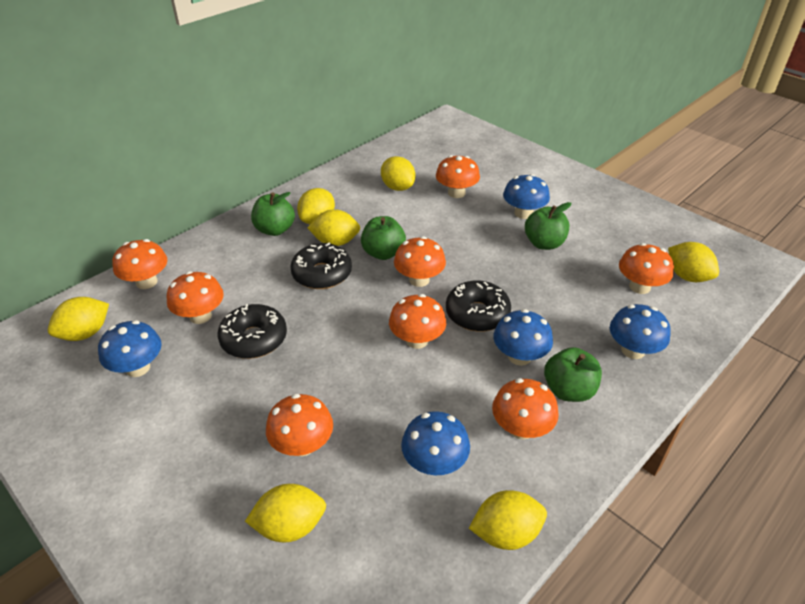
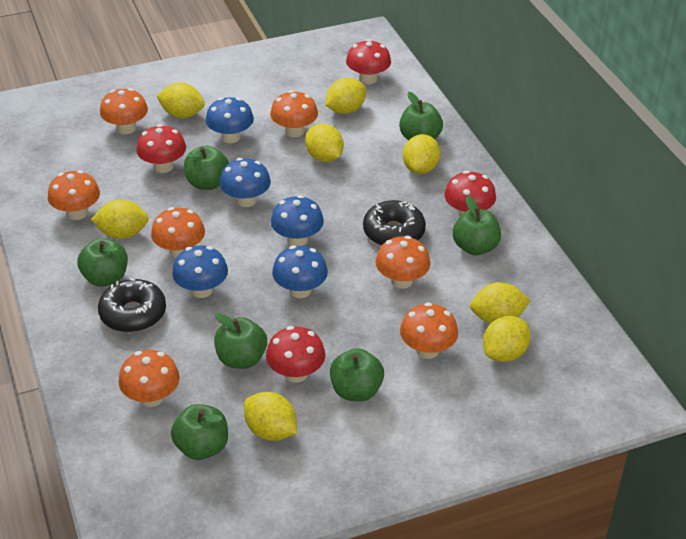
black donut: 3 -> 2
green apple: 4 -> 7
orange mushroom: 8 -> 7
red mushroom: 0 -> 4
yellow lemon: 7 -> 8

